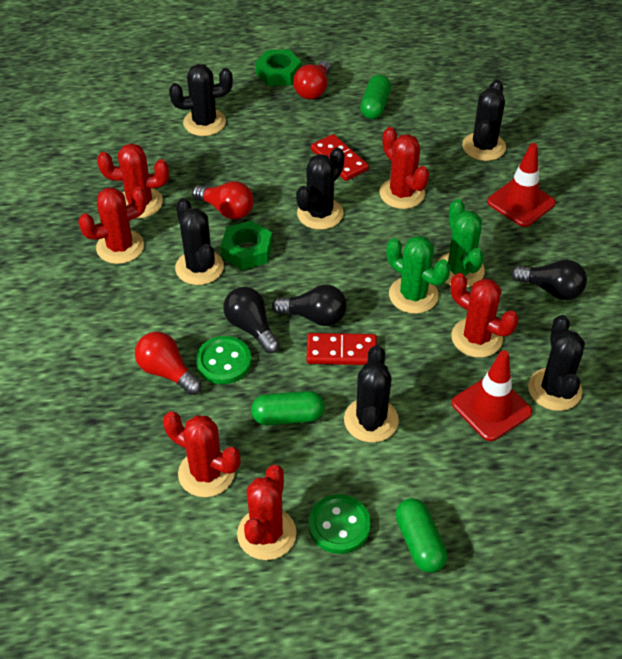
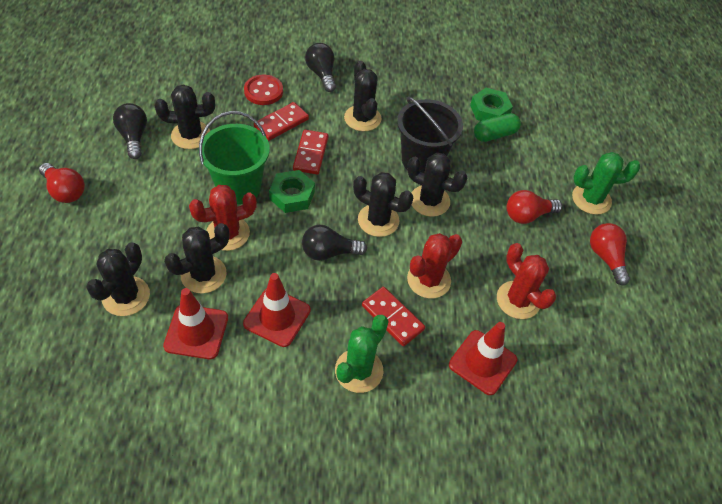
black bucket: 0 -> 1
green bucket: 0 -> 1
green button: 2 -> 0
green capsule: 3 -> 1
red button: 0 -> 1
red cactus: 6 -> 3
red domino: 2 -> 3
red traffic cone: 2 -> 3

